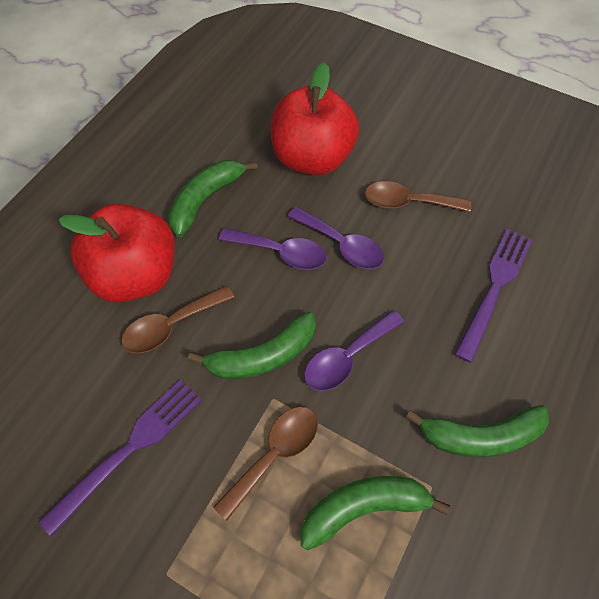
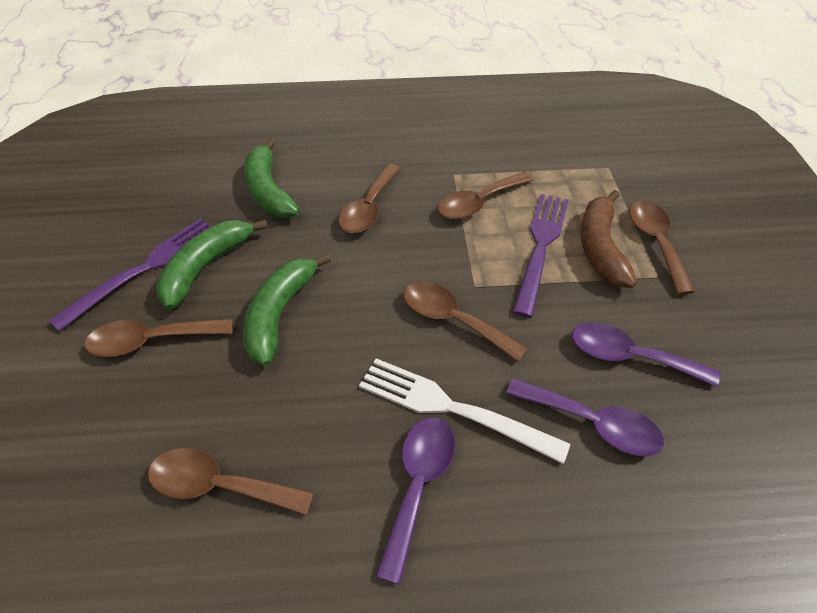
brown banana: 0 -> 1
brown spoon: 3 -> 6
green banana: 4 -> 3
red apple: 2 -> 0
white fork: 0 -> 1

